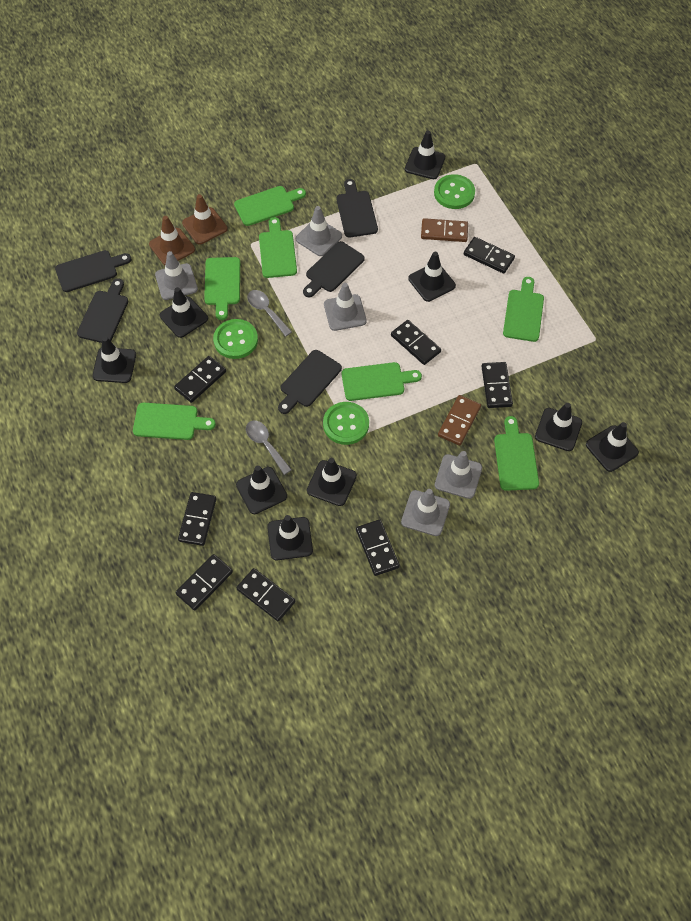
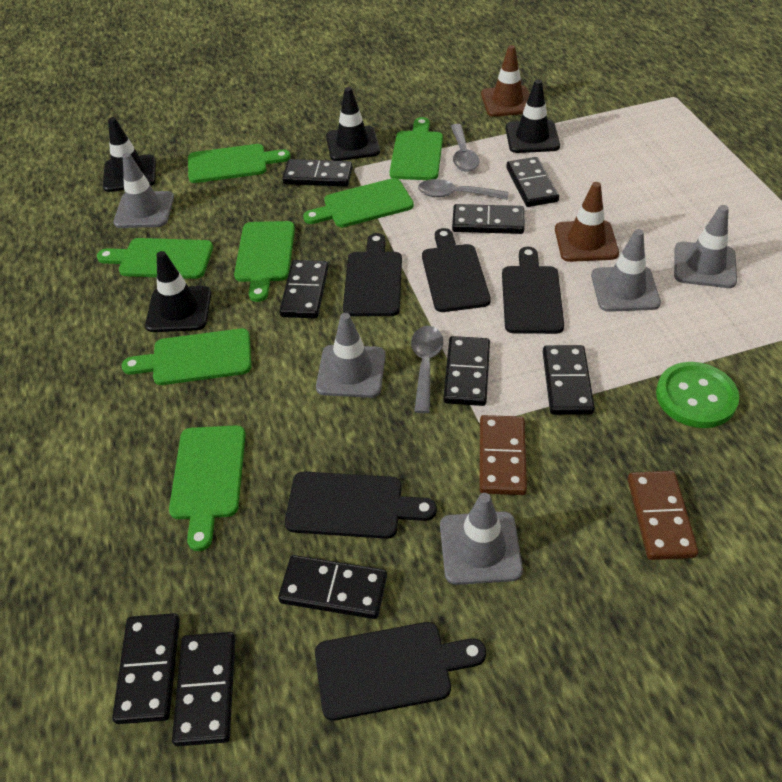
black domino: 8 -> 9
black traffic cone: 9 -> 4
green button: 3 -> 1
grey spoon: 2 -> 3

